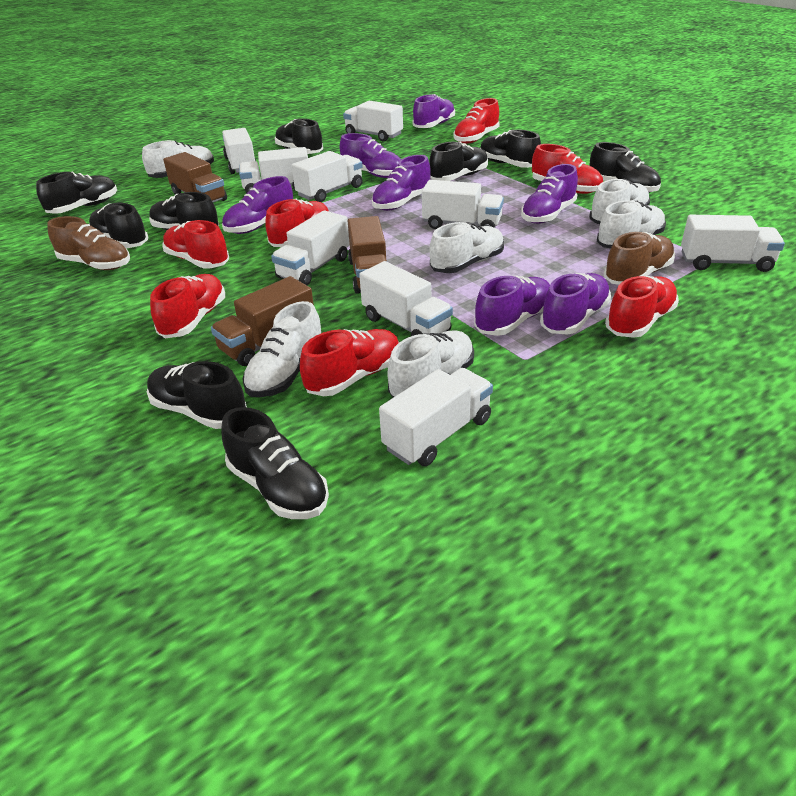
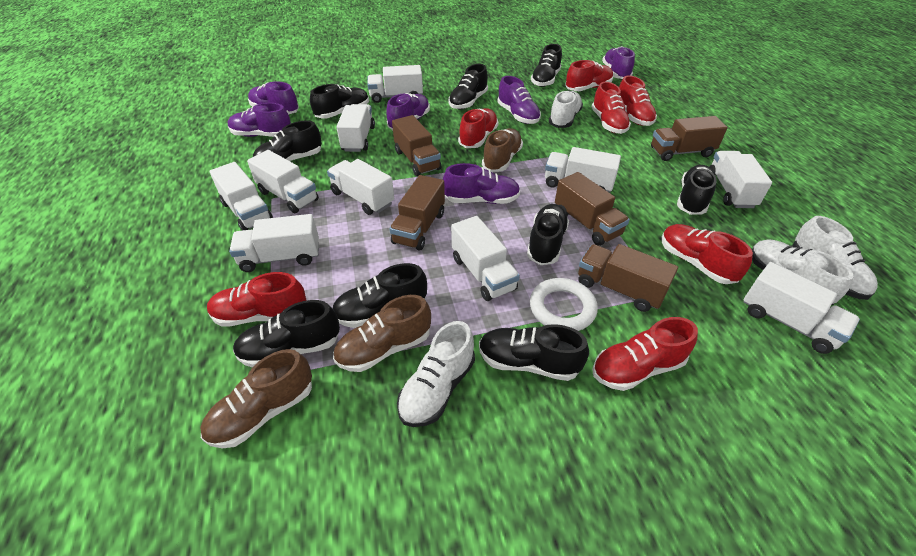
brown shoe: 2 -> 3
brown truck: 3 -> 5
purple shoe: 7 -> 6
white ring: 0 -> 1
white shoe: 6 -> 4
white truck: 9 -> 10

